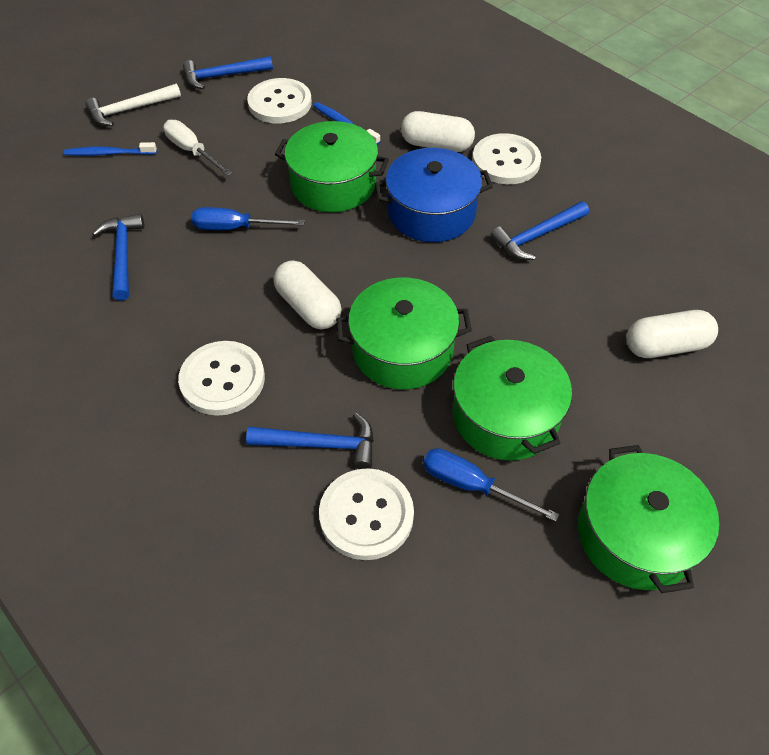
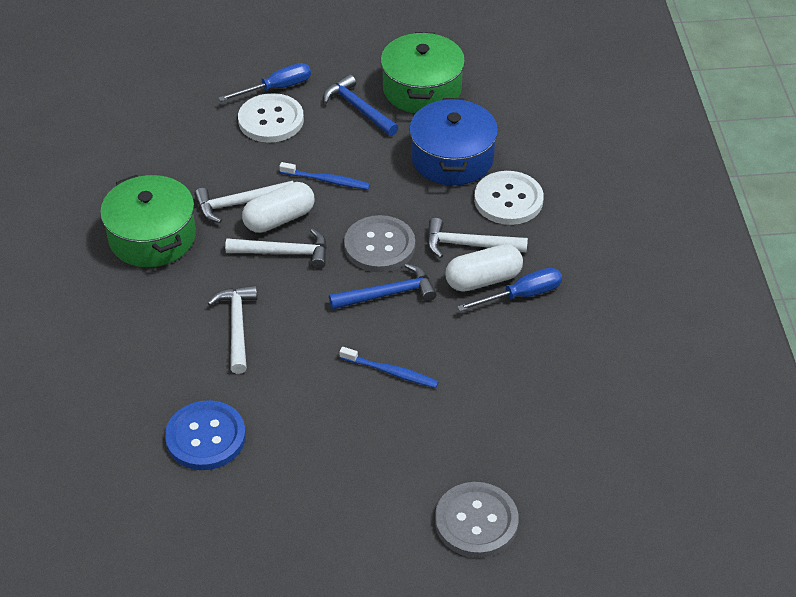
blue button: 0 -> 1
blue hammer: 4 -> 2
green pot: 4 -> 2
grey button: 0 -> 2
white button: 4 -> 2
white capsule: 3 -> 2
white hammer: 1 -> 4
white screwdriver: 1 -> 0

